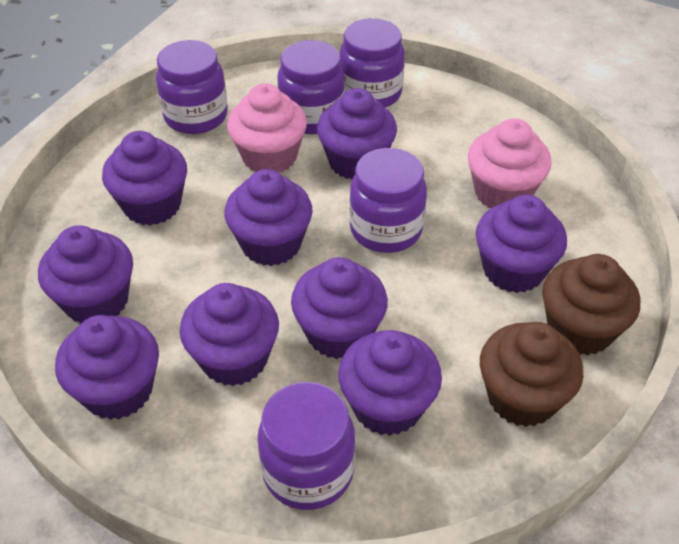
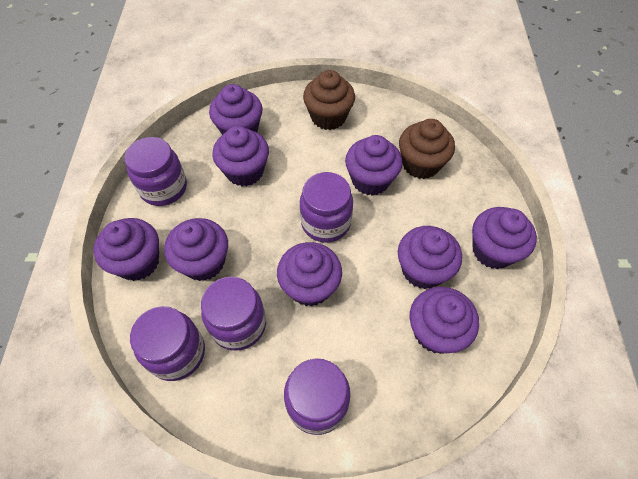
pink cupcake: 2 -> 0

